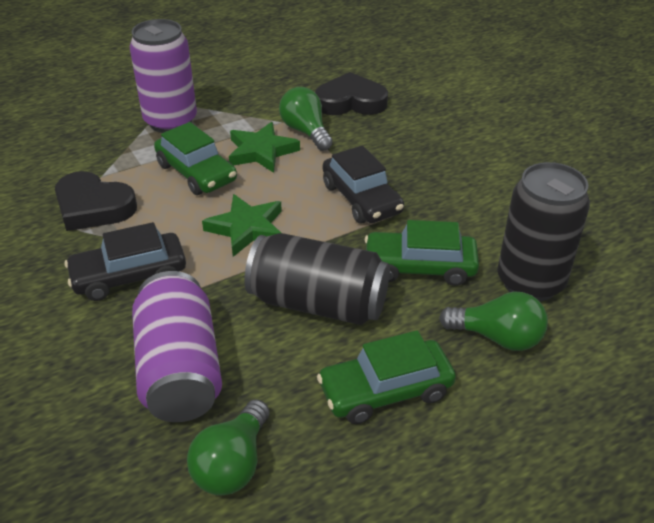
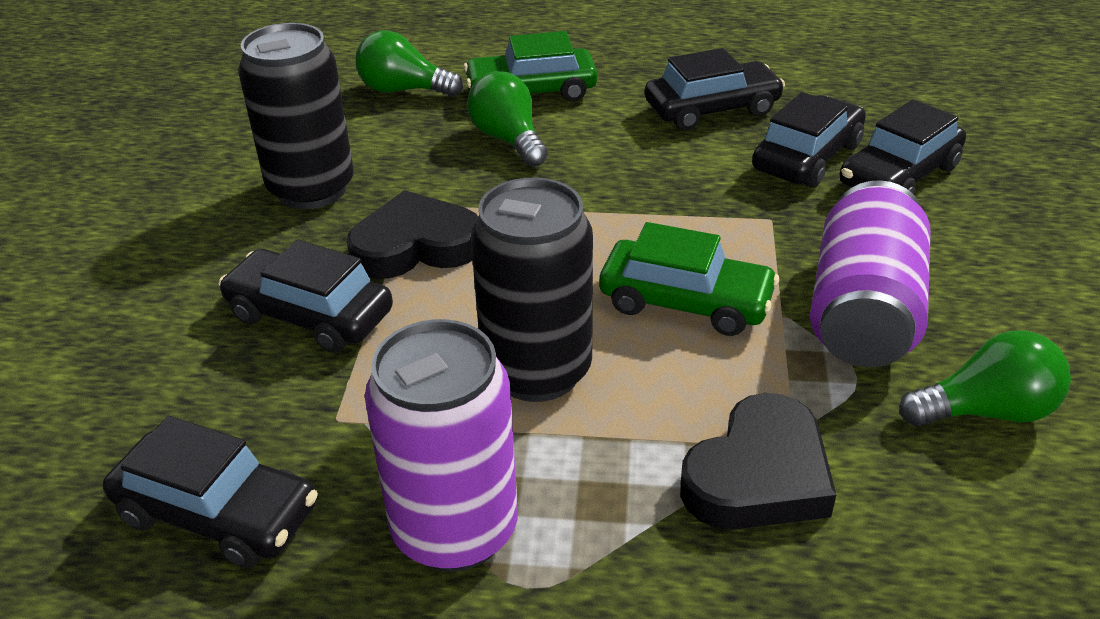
black car: 2 -> 5
green car: 3 -> 2
green star: 2 -> 0

